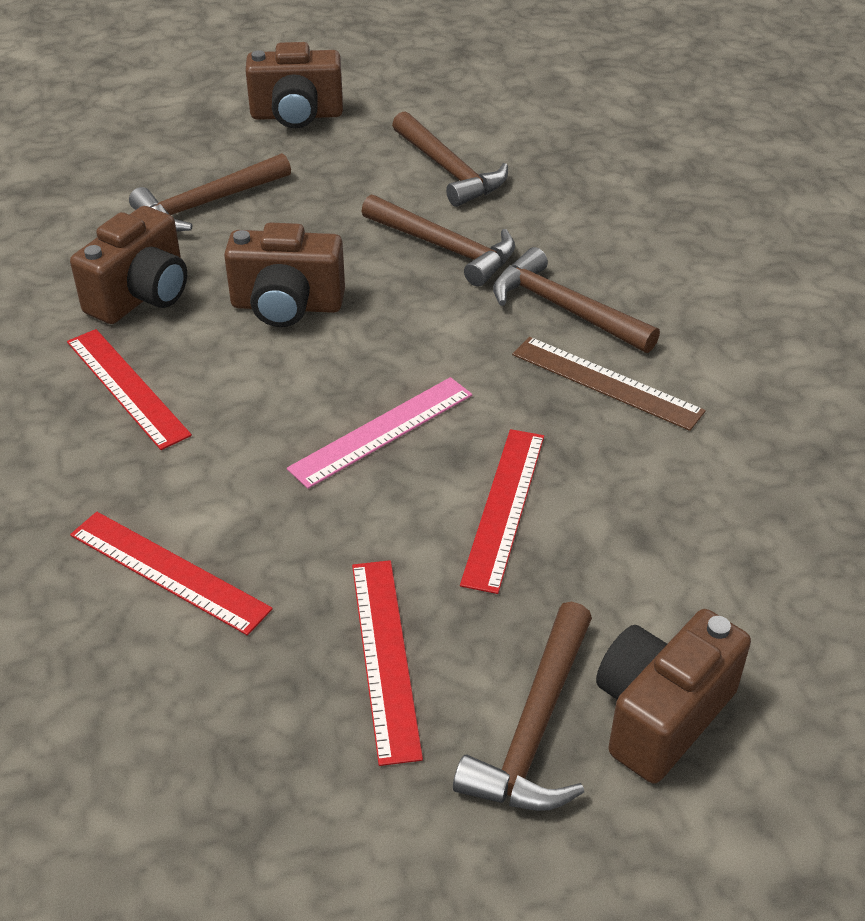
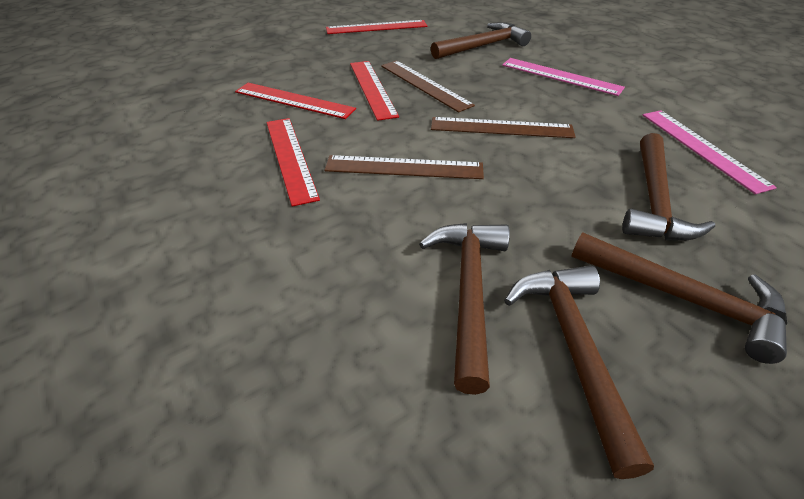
brown camera: 4 -> 0
brown ruler: 1 -> 3
pink ruler: 1 -> 2

